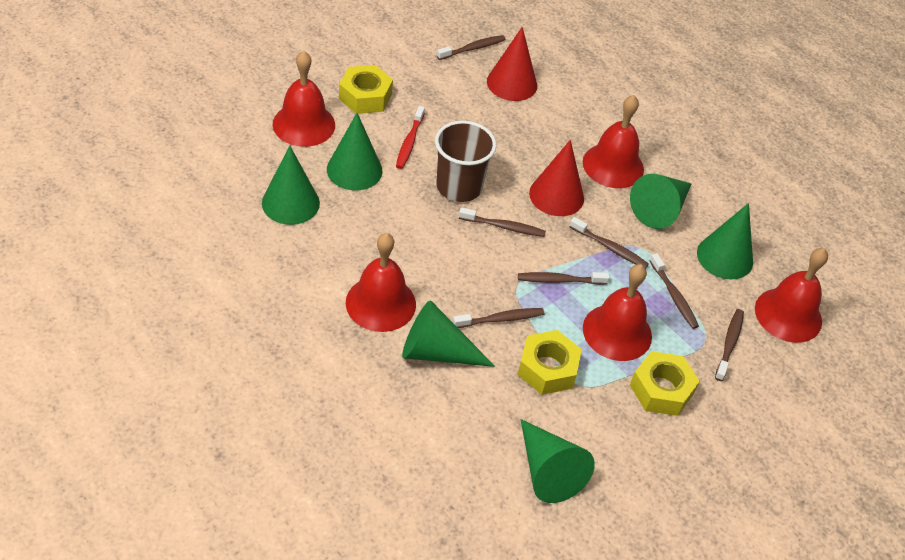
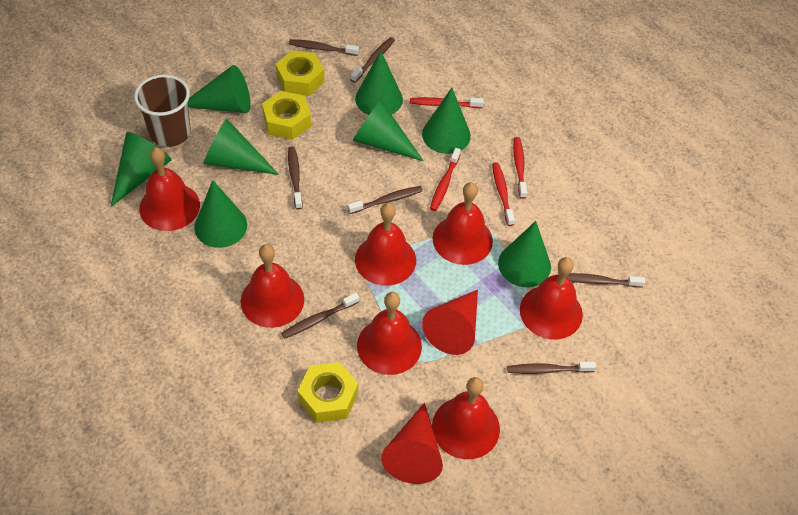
green cone: 6 -> 8
red bell: 5 -> 7
red toothbrush: 1 -> 4

